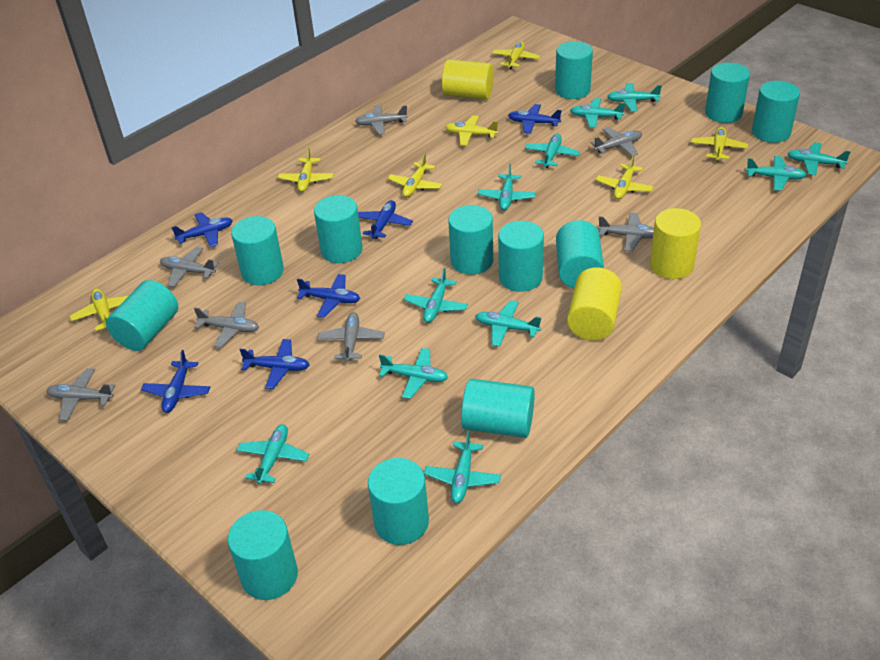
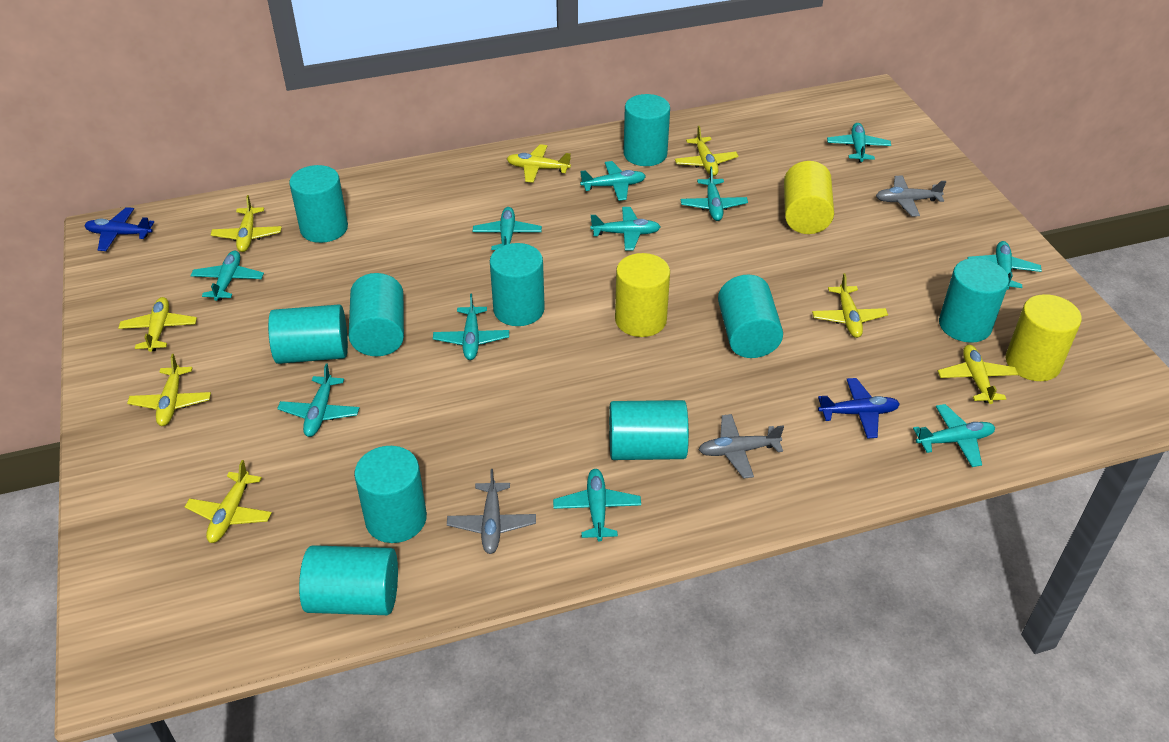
blue plane: 6 -> 2
grey plane: 7 -> 3
turquoise cylinder: 12 -> 10
yellow plane: 7 -> 8

